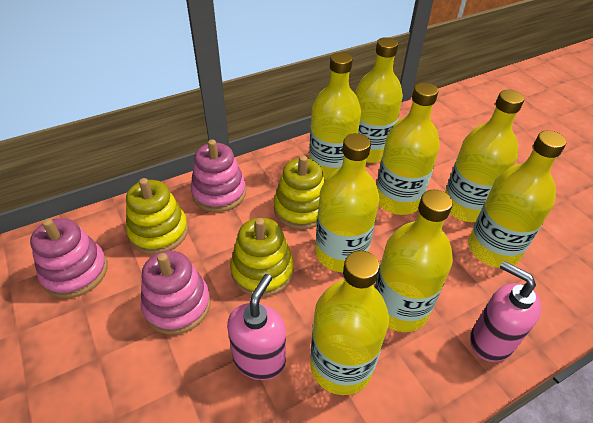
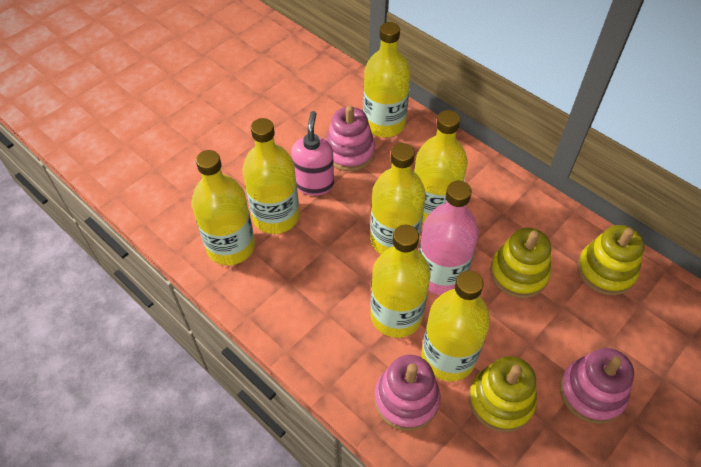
pink bottle: 0 -> 1
pink soap dispenser: 2 -> 1
yellow bottle: 8 -> 7

